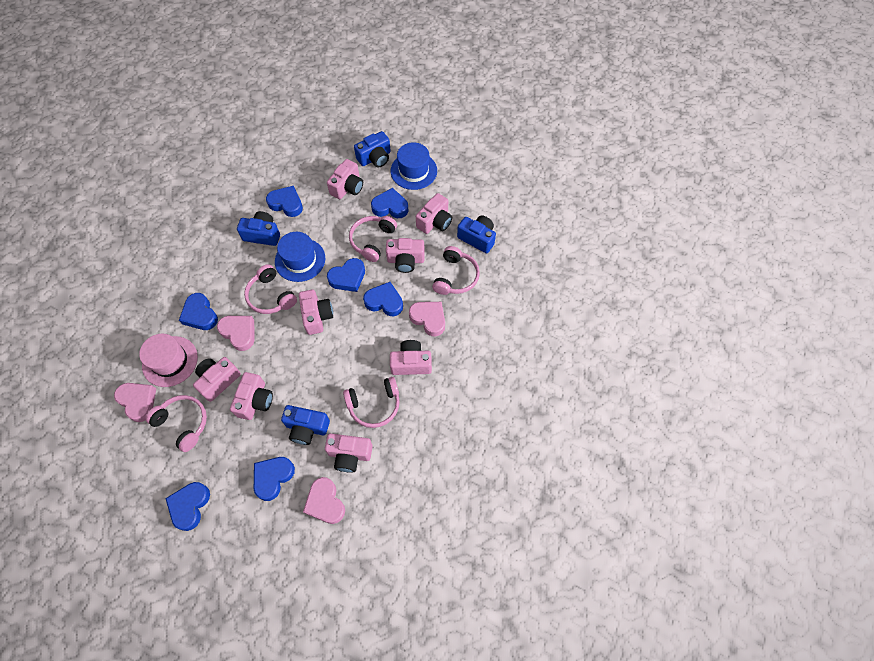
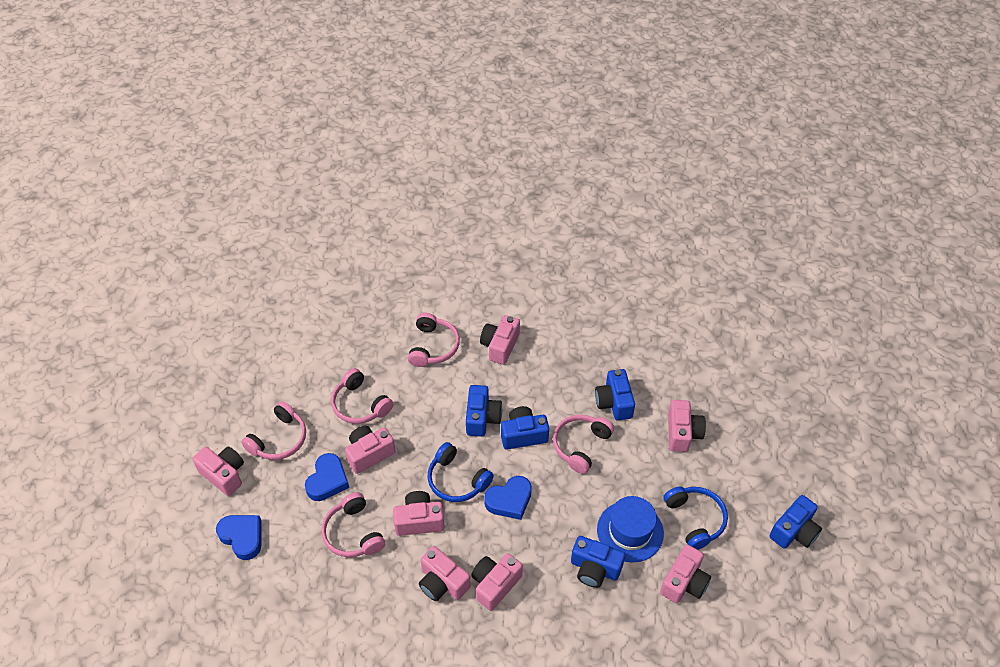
blue camera: 4 -> 5
blue hat: 2 -> 1
blue headphones: 0 -> 2
blue heart: 7 -> 3
pink hat: 1 -> 0
pink heart: 4 -> 0

